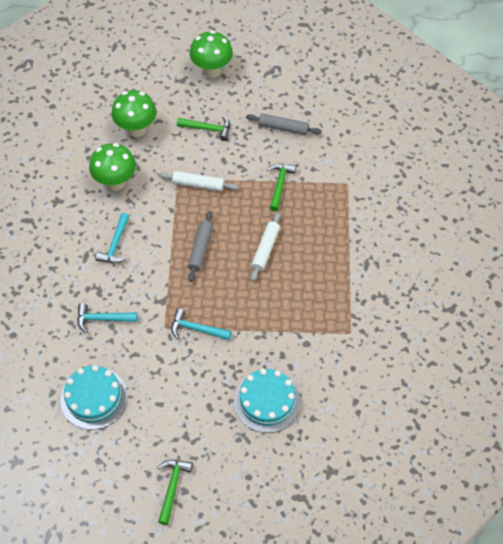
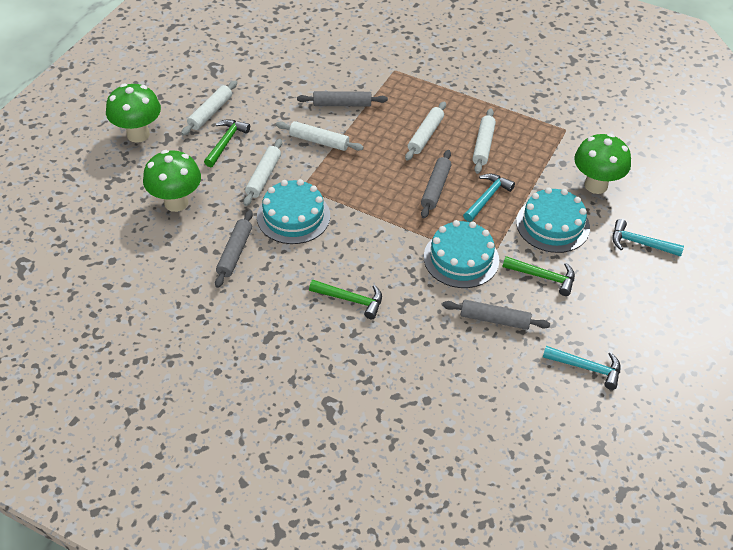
grey rolling pin: 2 -> 4
turquoise cake: 2 -> 3
white rolling pin: 2 -> 5

